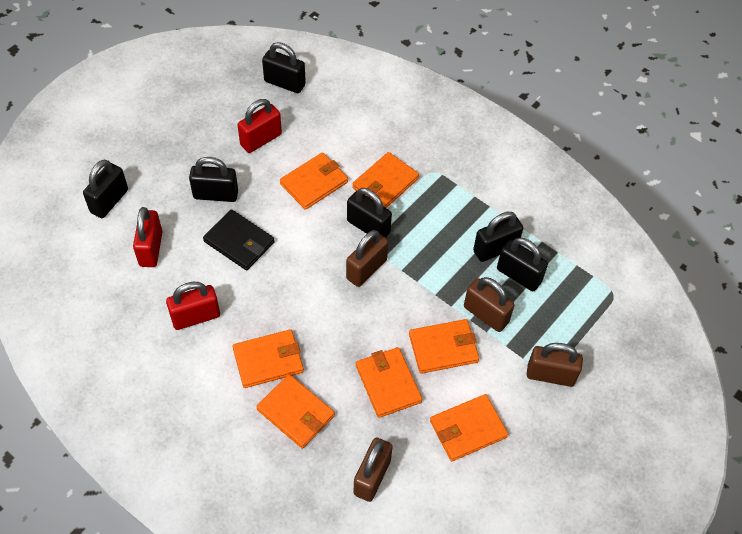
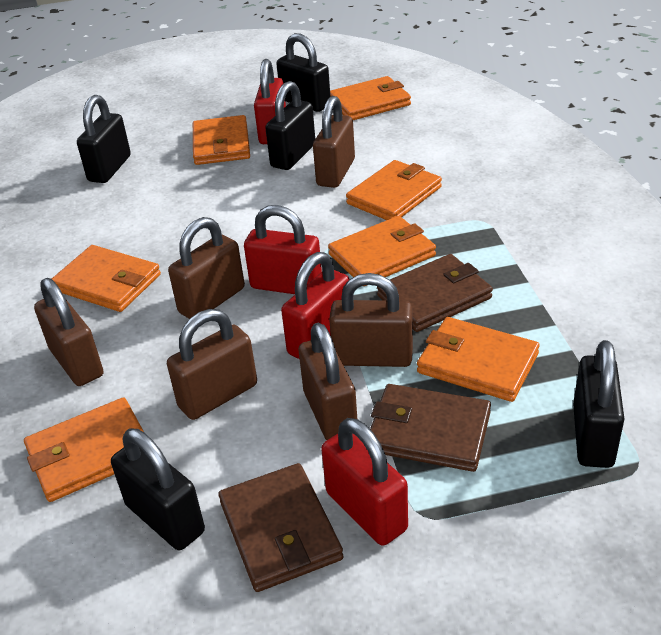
black padlock: 6 -> 5
black wallet: 1 -> 0
brown padlock: 4 -> 6
brown wallet: 0 -> 3
red padlock: 3 -> 4

